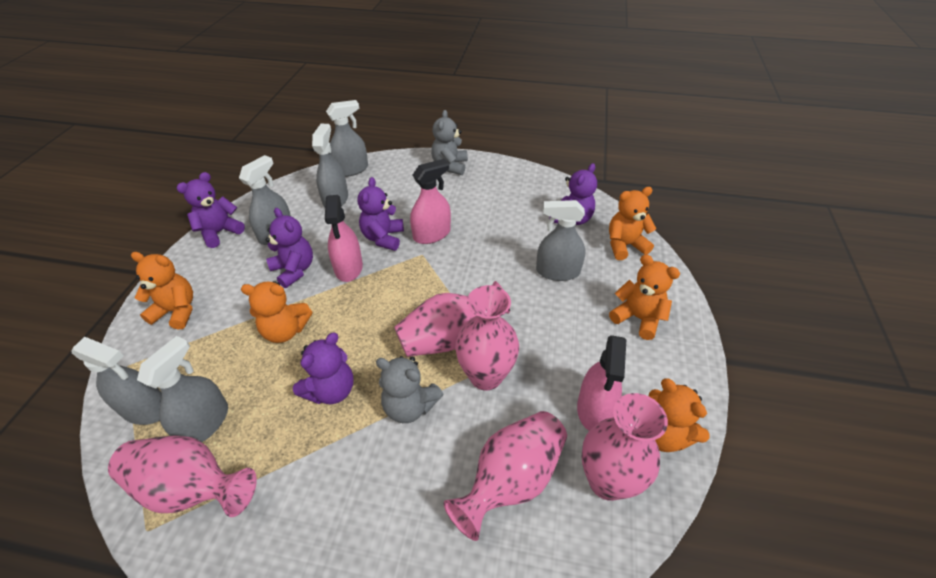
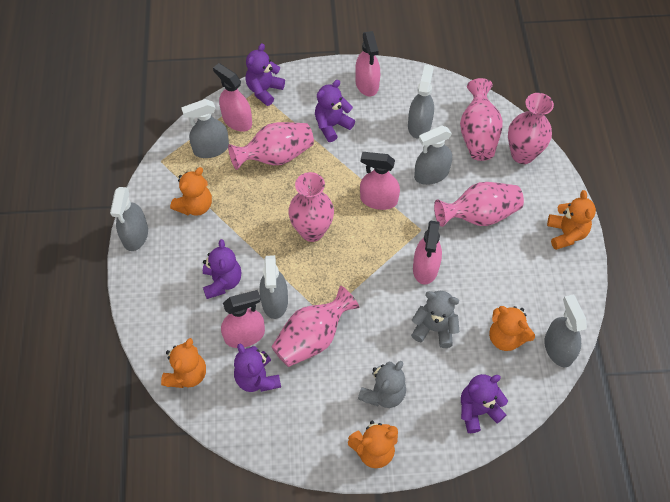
pink spray bottle: 3 -> 5
pink vase: 5 -> 6

